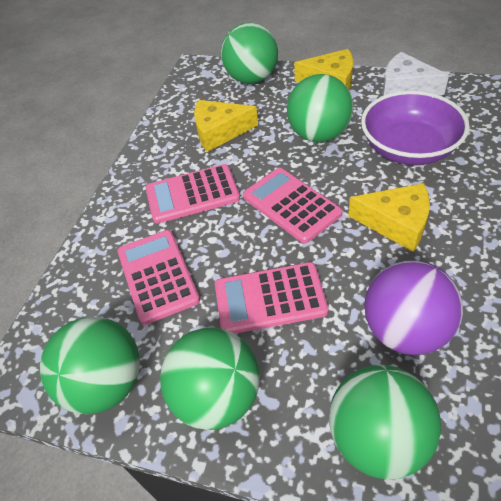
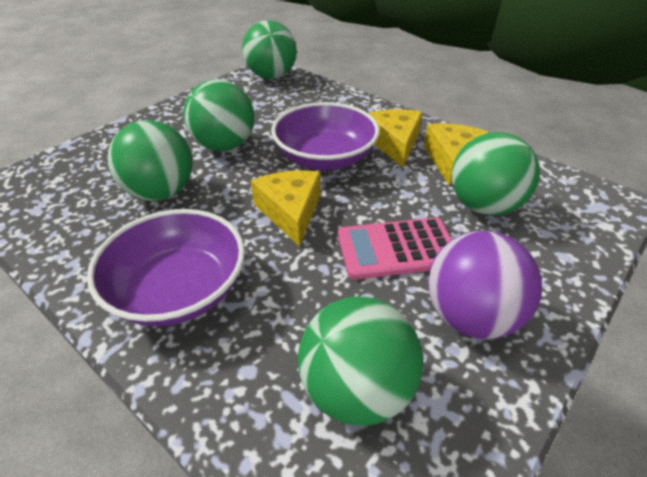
pink calculator: 4 -> 1
purple bowl: 1 -> 2
white cheese: 1 -> 0

